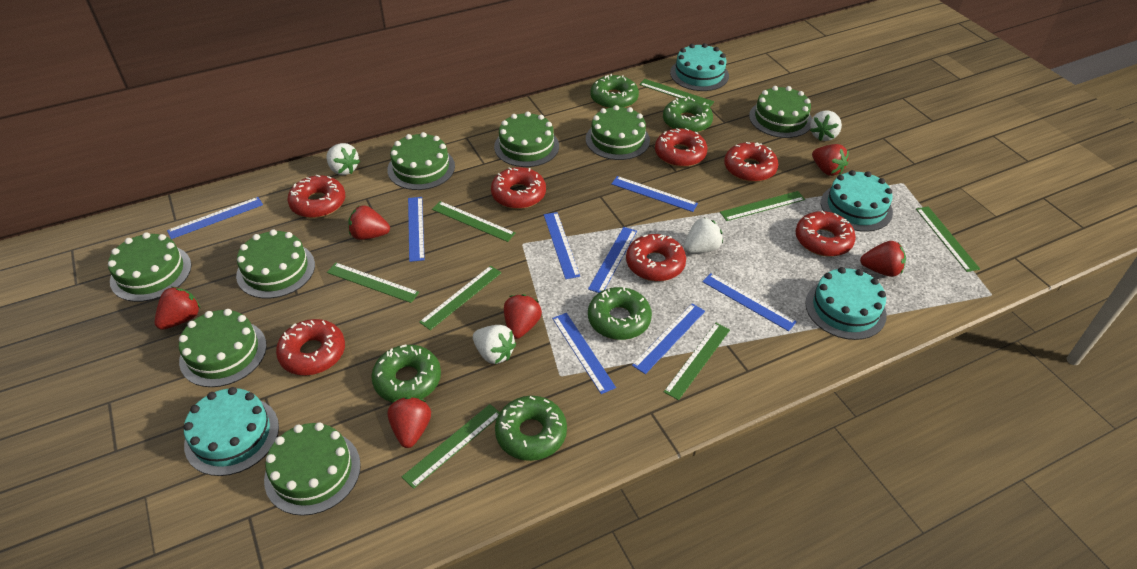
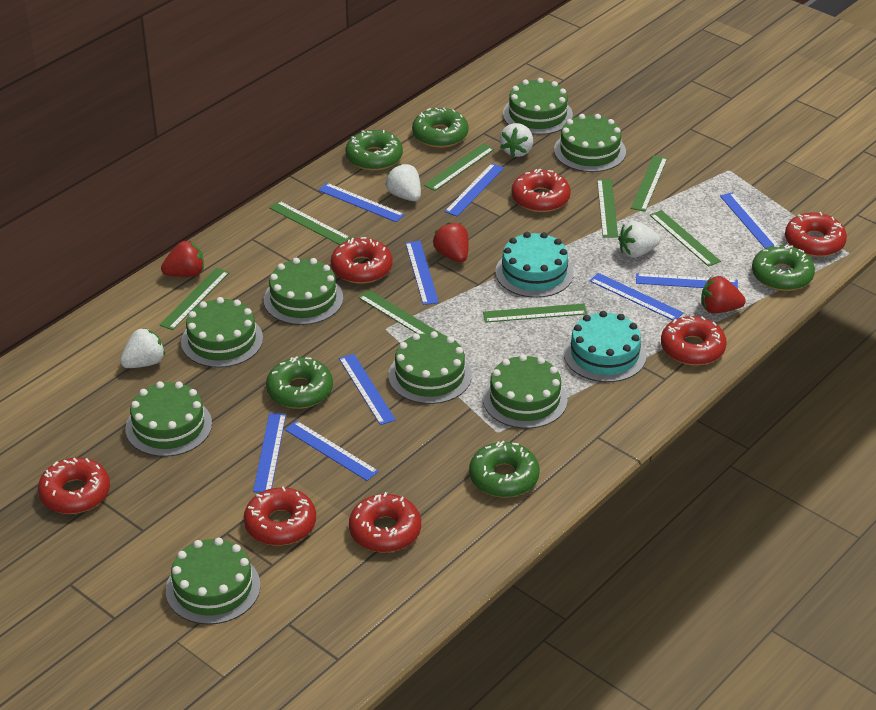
blue ruler: 8 -> 9
red strawberry: 6 -> 3
turquoise cake: 4 -> 2

